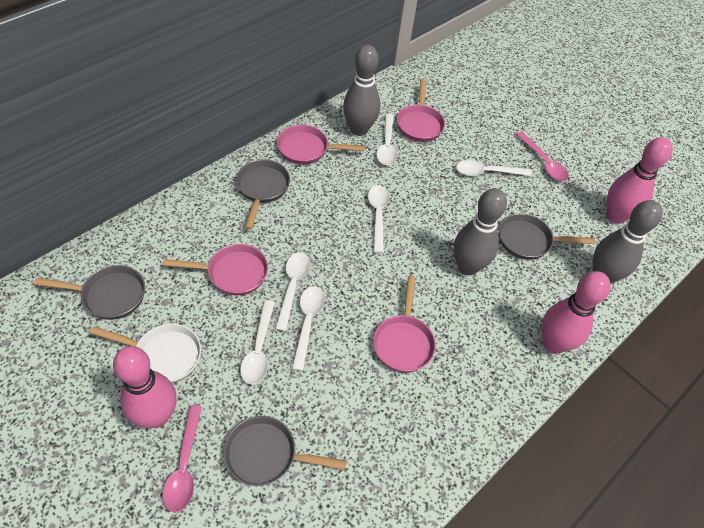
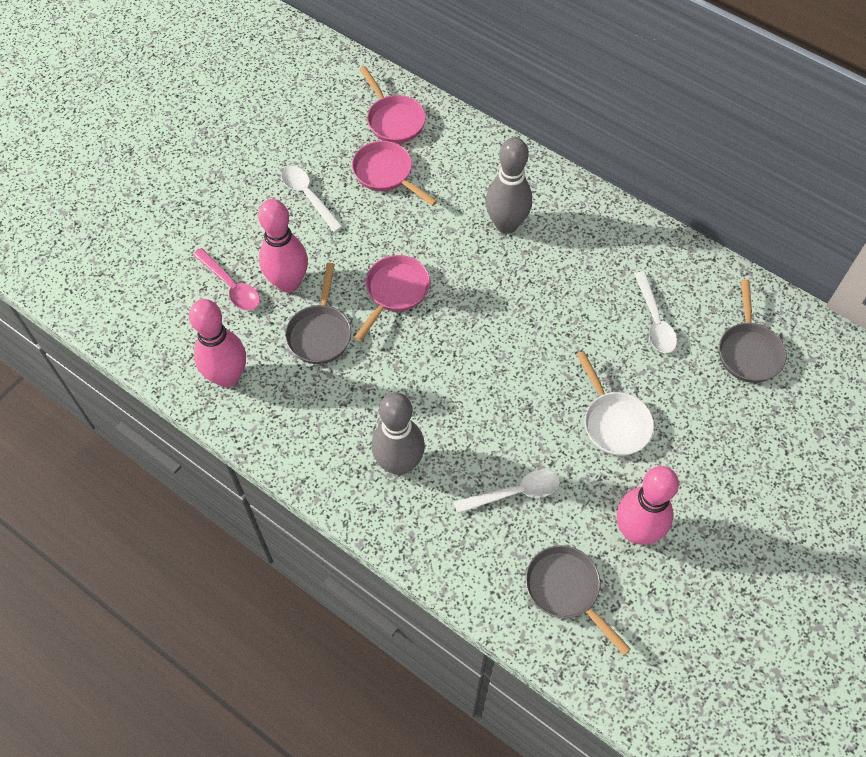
grey bowling pin: 3 -> 2
grey pan: 4 -> 3
pink pan: 4 -> 3
pink spoon: 2 -> 1
white spoon: 6 -> 3

